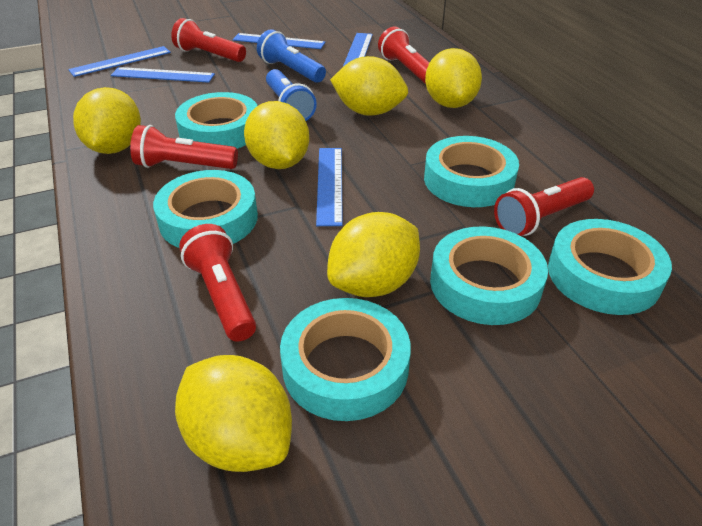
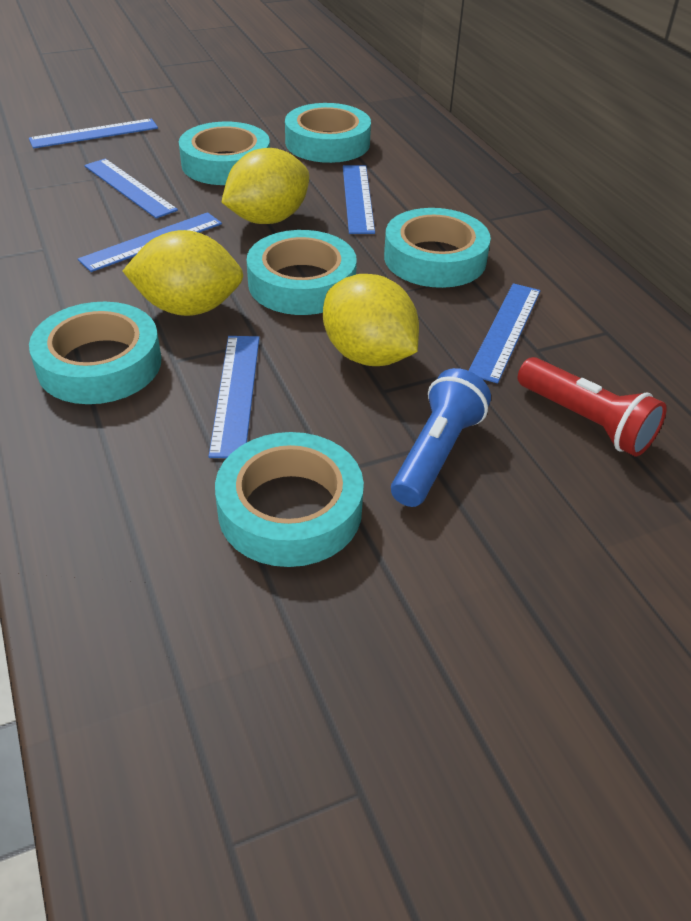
blue flashlight: 2 -> 1
blue ruler: 5 -> 6
red flashlight: 5 -> 1
yellow lemon: 6 -> 3

